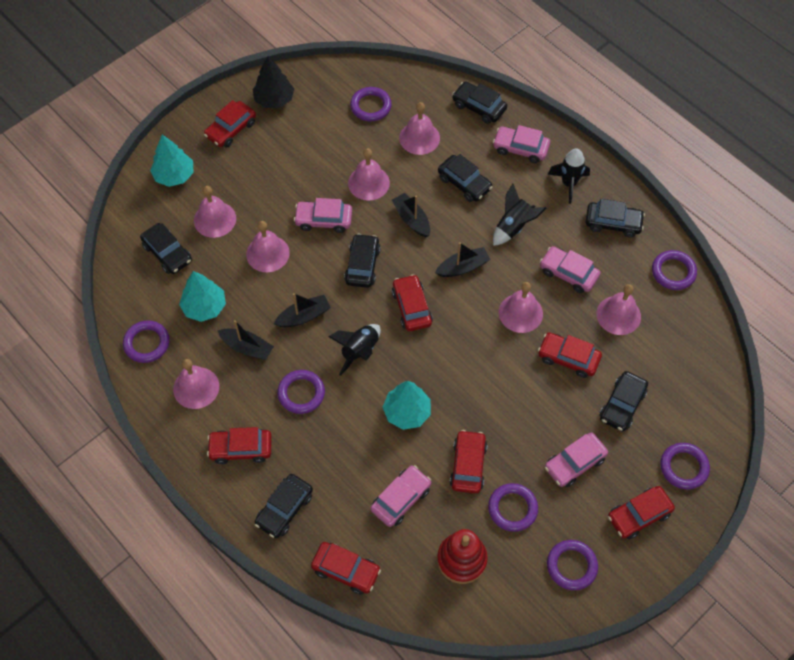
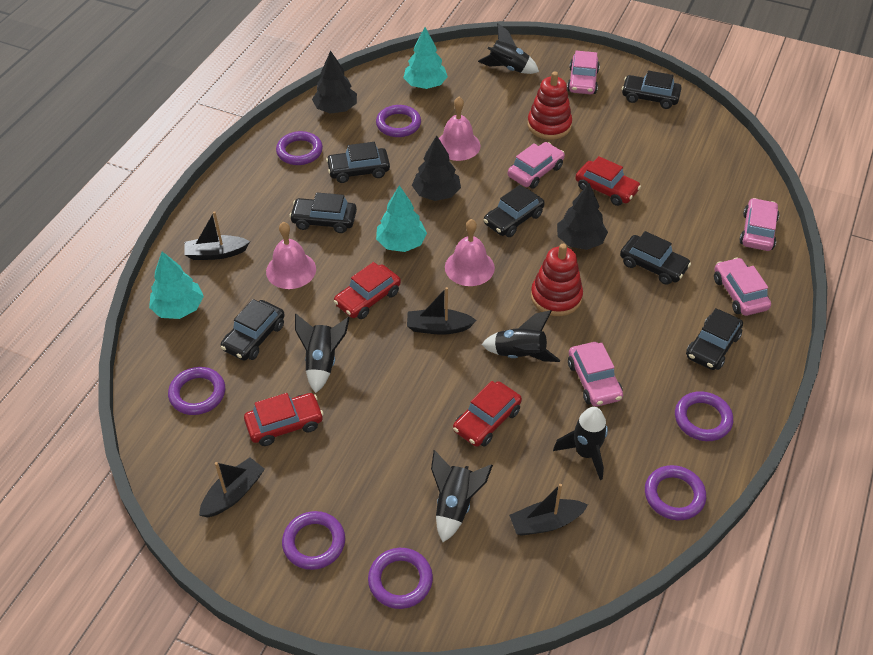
black rocket: 3 -> 5
black tree: 1 -> 3
pink bell: 7 -> 3
red car: 7 -> 4
red stacking toy: 1 -> 2

